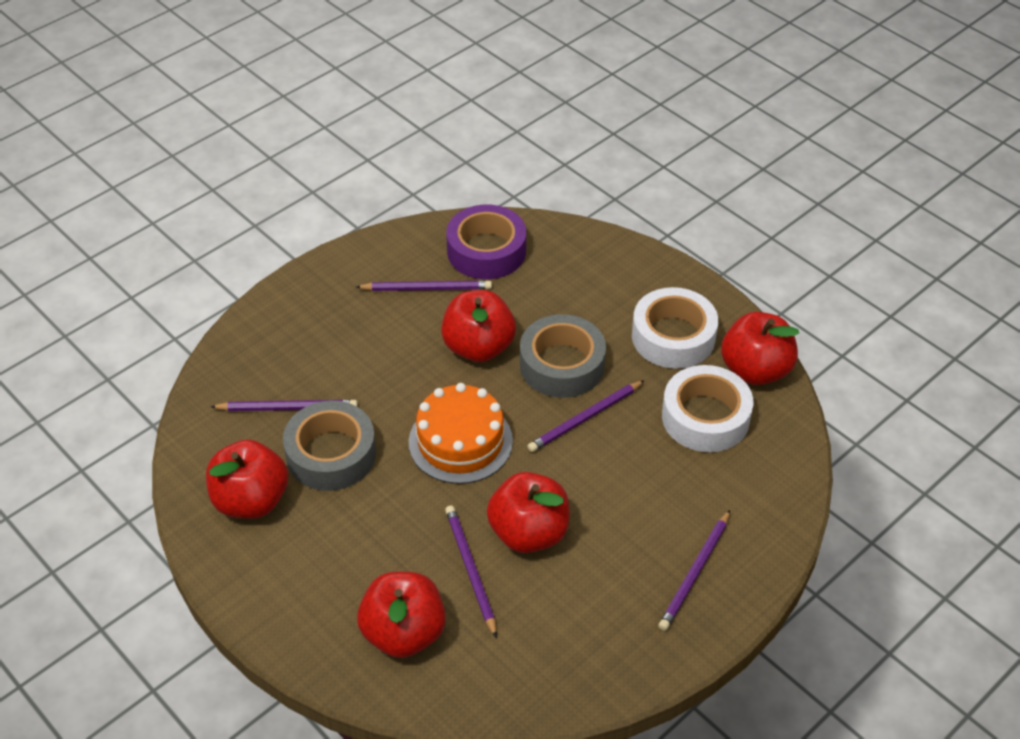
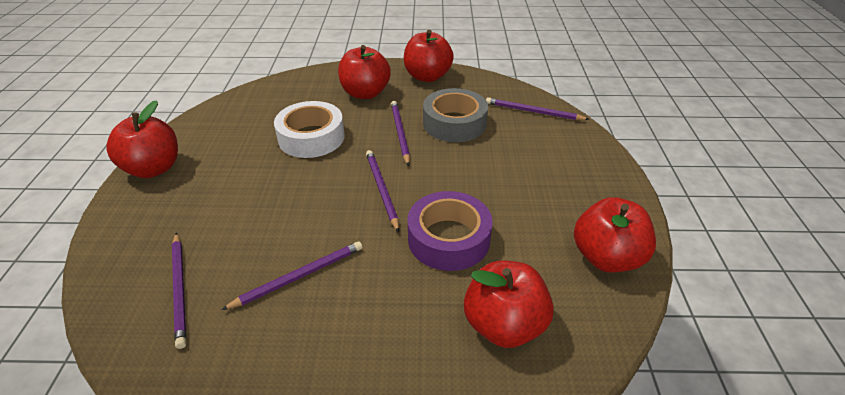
grey tape: 2 -> 1
orange cake: 1 -> 0
white tape: 2 -> 1

